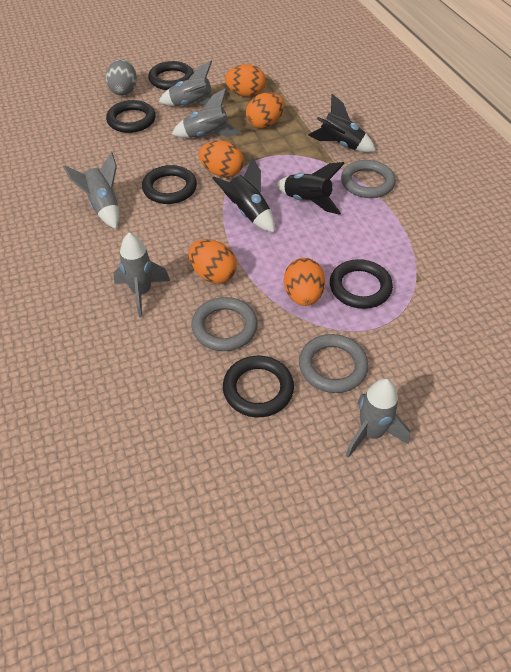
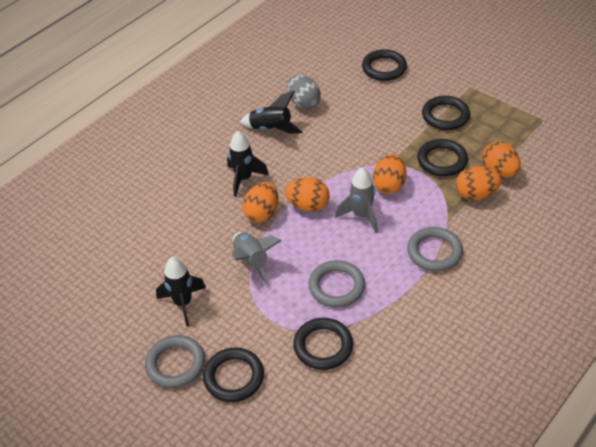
grey rocket: 5 -> 2

